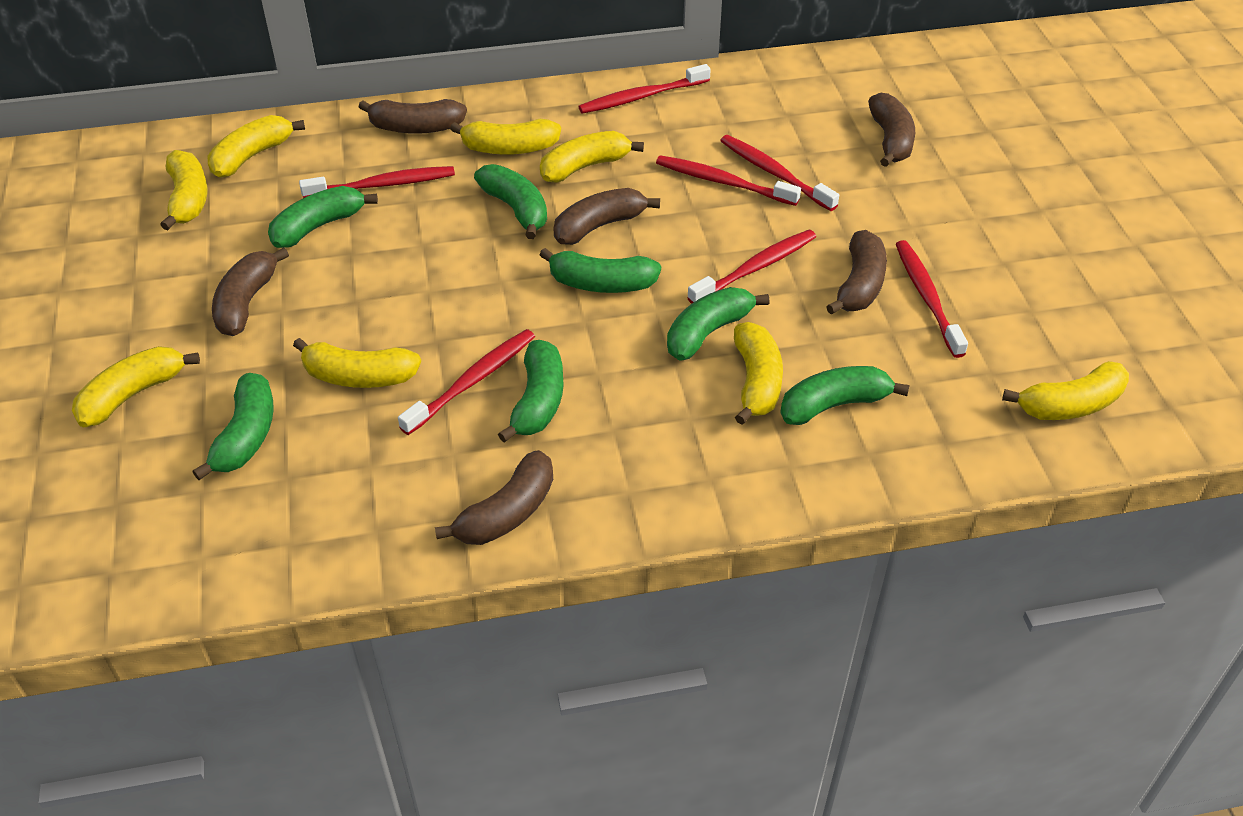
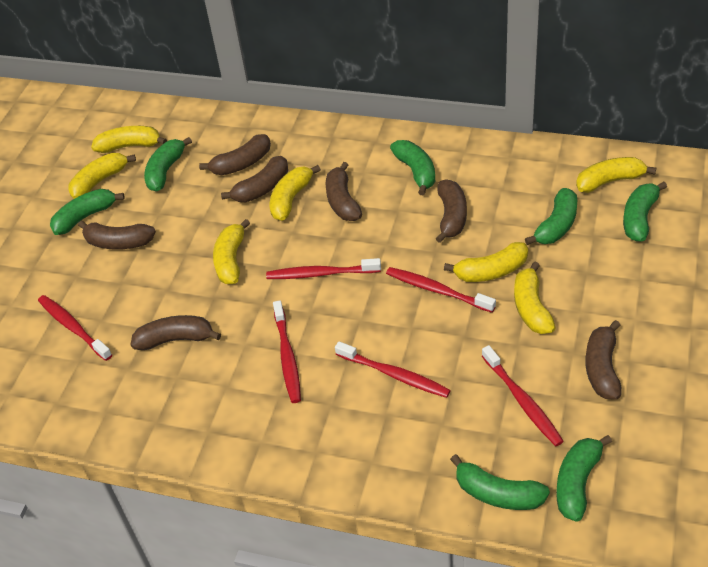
brown banana: 6 -> 7
red toothbrush: 7 -> 6
yellow banana: 8 -> 7

